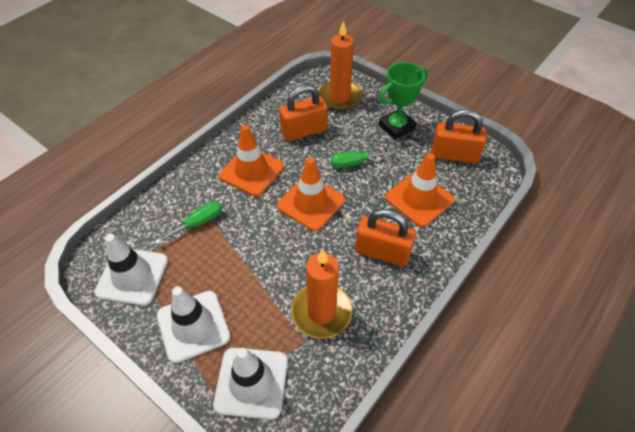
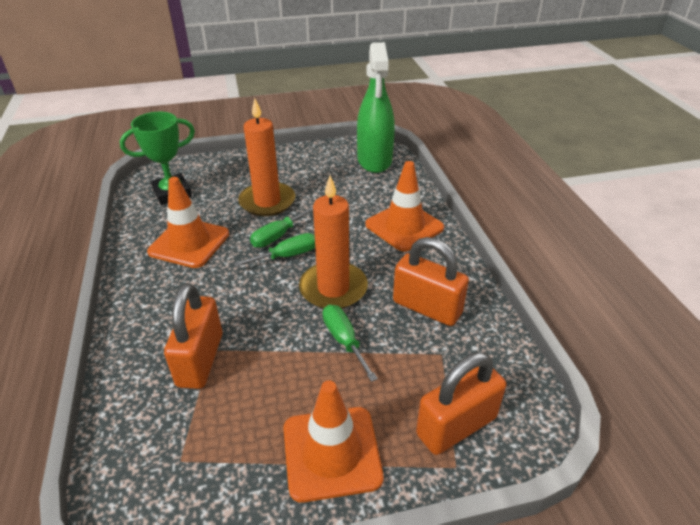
green screwdriver: 2 -> 3
green spray bottle: 0 -> 1
white traffic cone: 3 -> 0

